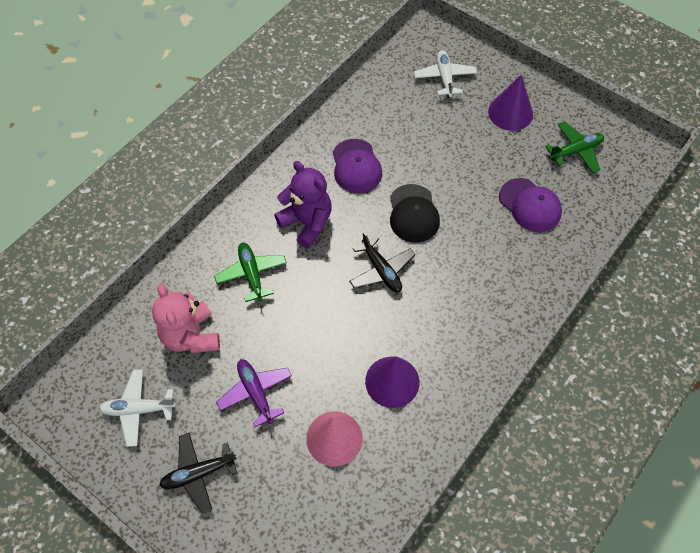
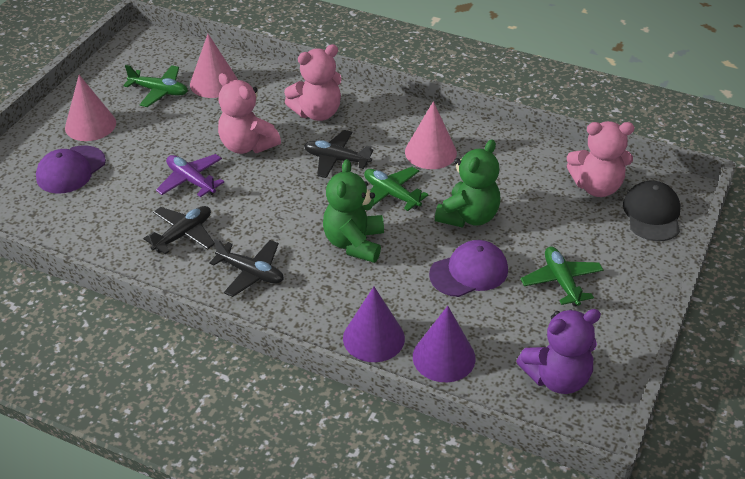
black plane: 2 -> 3
green plane: 2 -> 3
green teddy bear: 0 -> 2
pink cone: 1 -> 3
pink teddy bear: 1 -> 3
white plane: 2 -> 0

